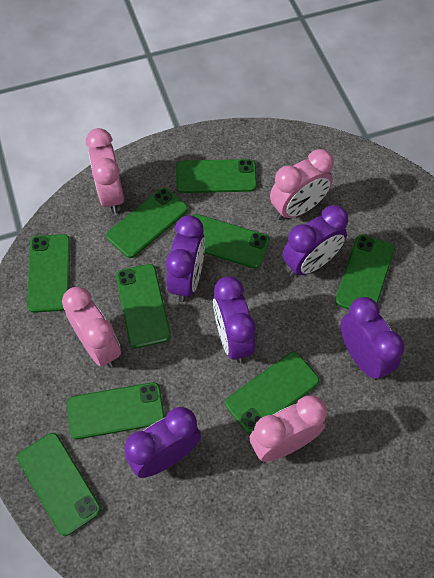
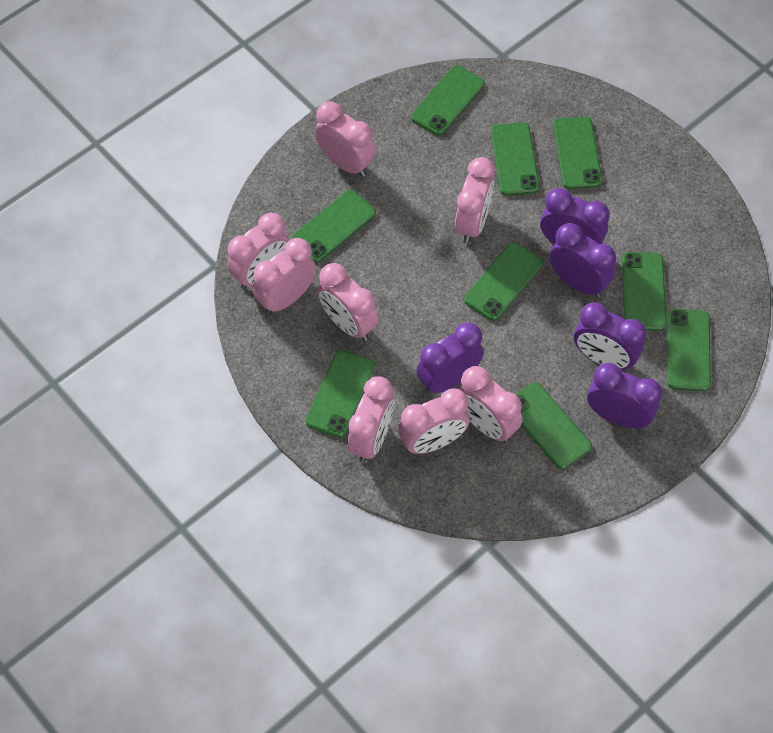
pink clock: 4 -> 8

